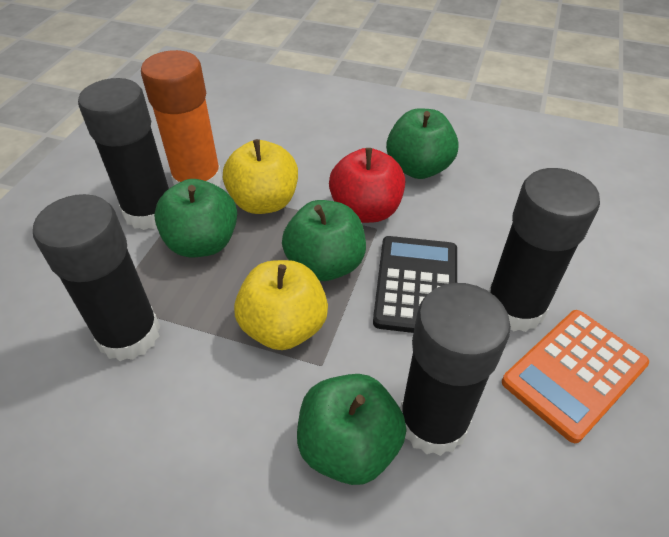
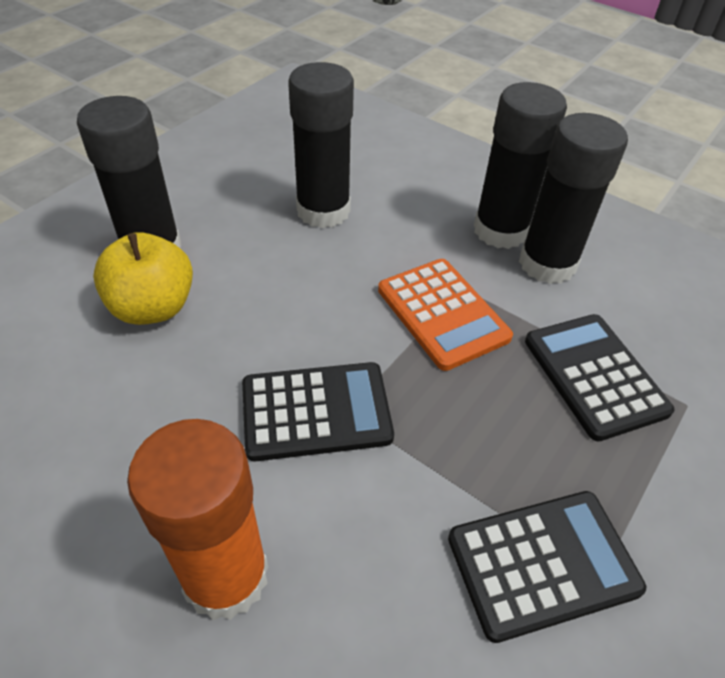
black calculator: 1 -> 3
green apple: 4 -> 0
red apple: 1 -> 0
yellow apple: 2 -> 1

